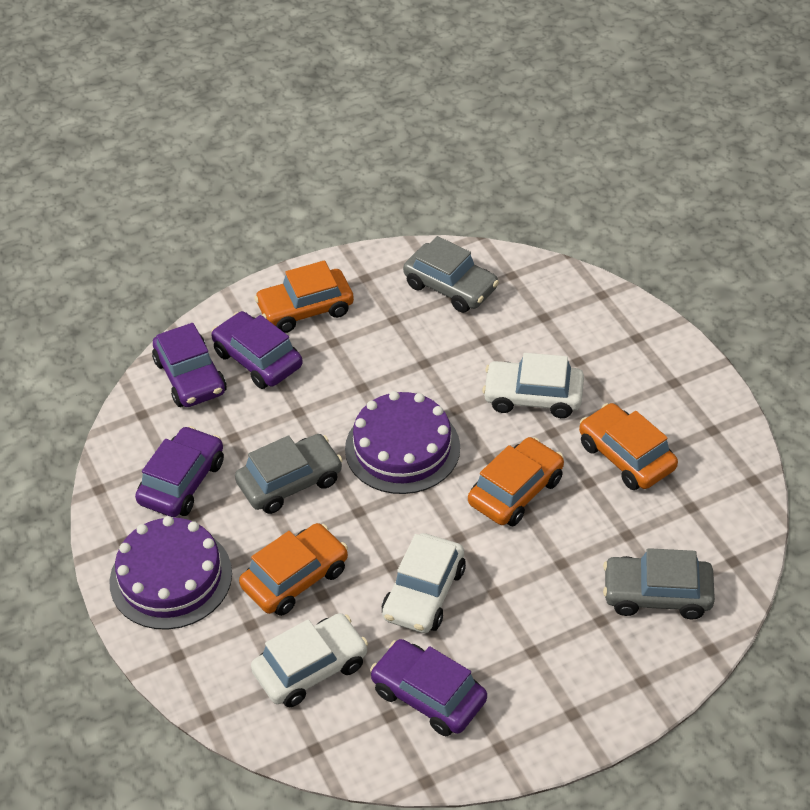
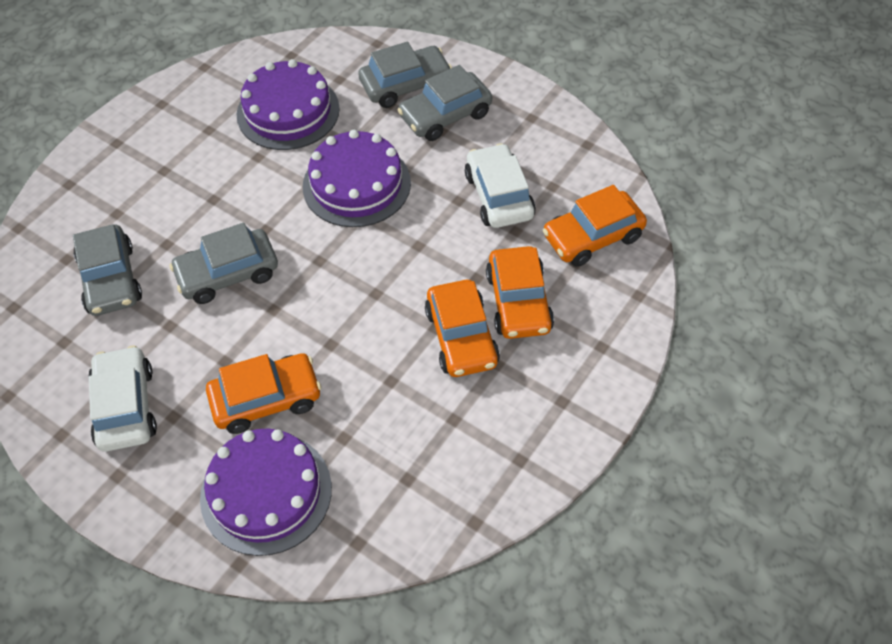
grey car: 3 -> 4
purple cake: 2 -> 3
purple car: 4 -> 0
white car: 3 -> 2

